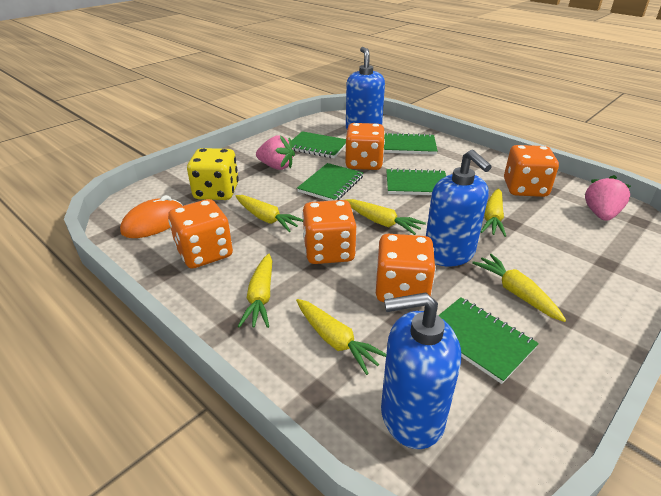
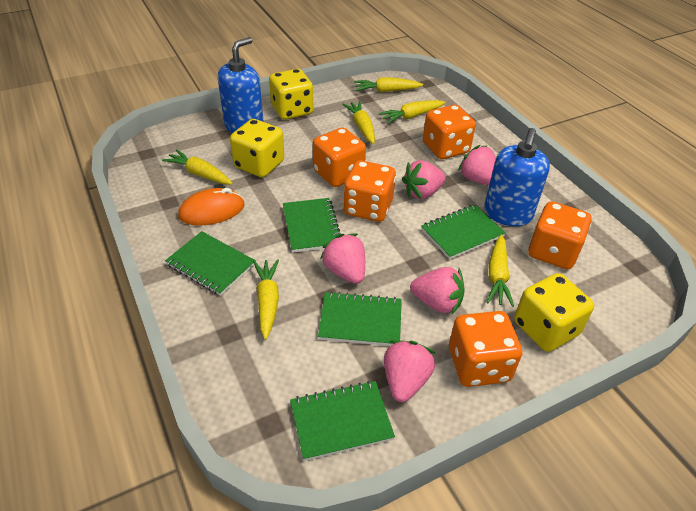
blue soap dispenser: 3 -> 2
pink strawberry: 2 -> 5
yellow dice: 1 -> 3

